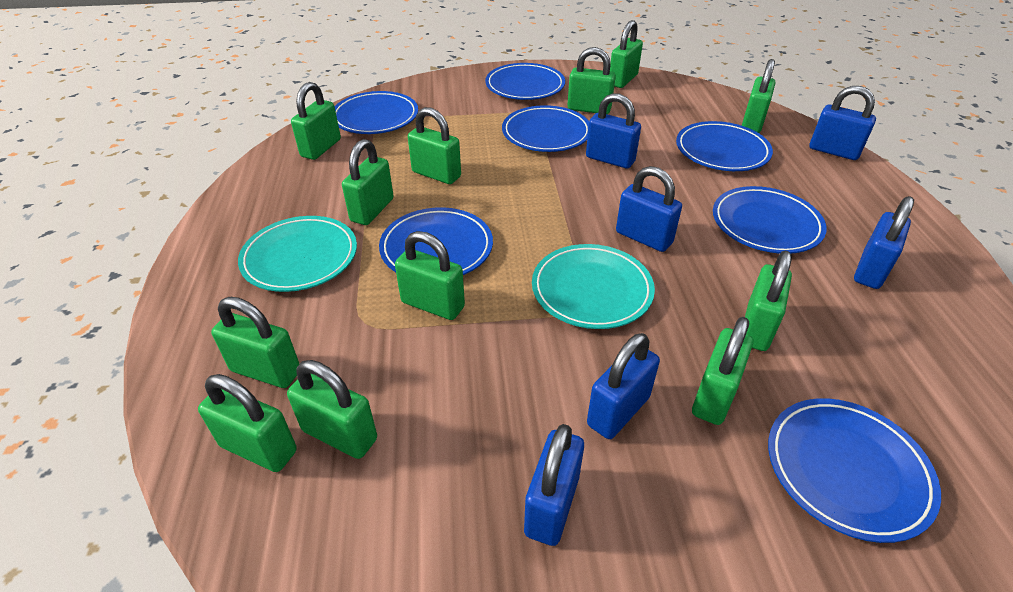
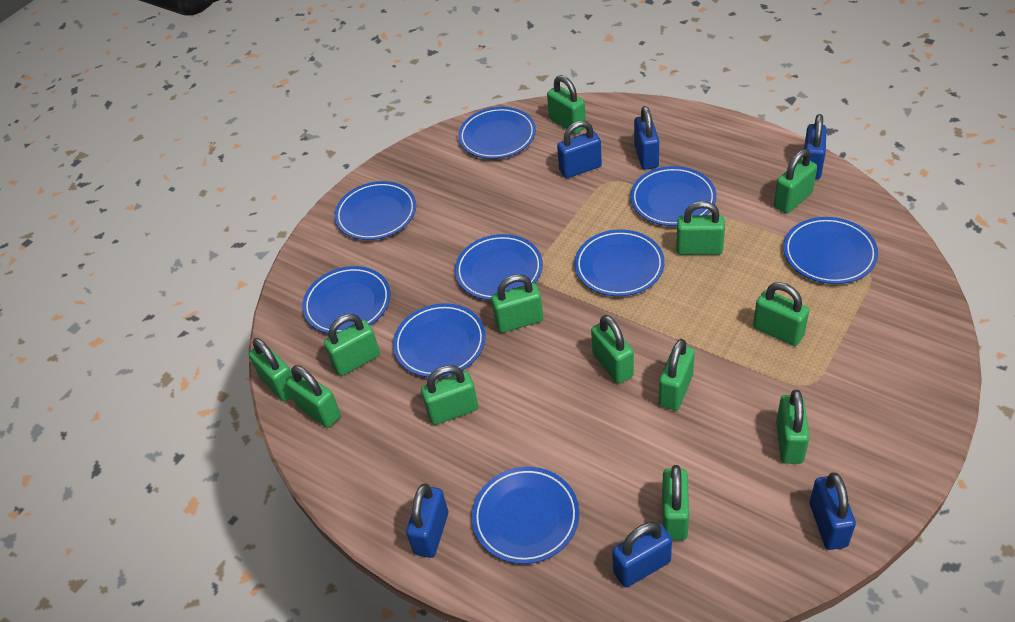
blue plate: 7 -> 9
green padlock: 12 -> 13
turquoise plate: 2 -> 0

